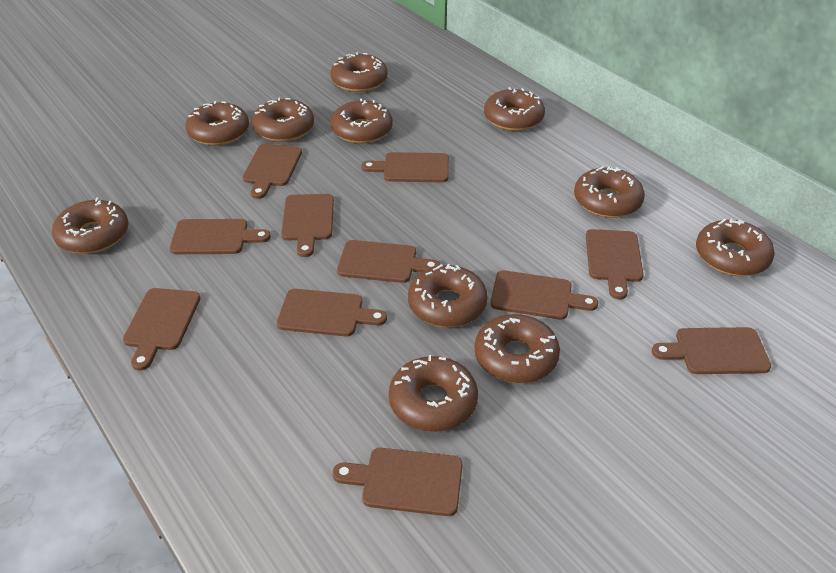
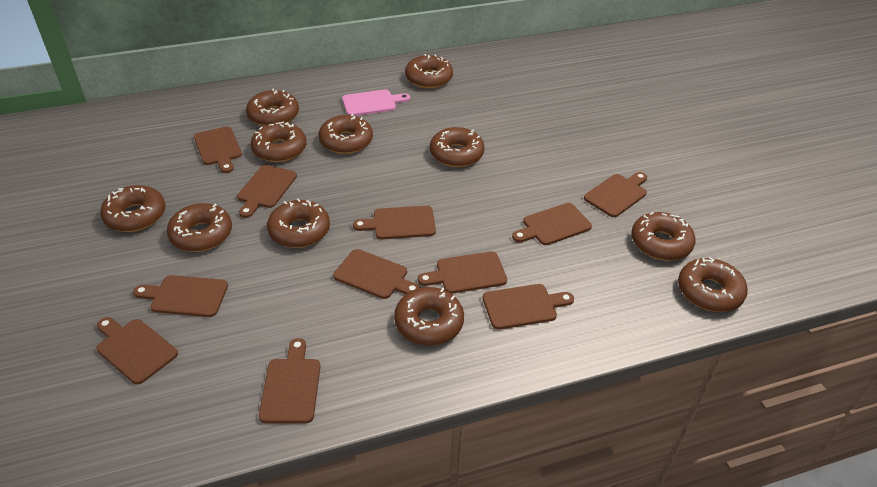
pink cutting board: 0 -> 1

